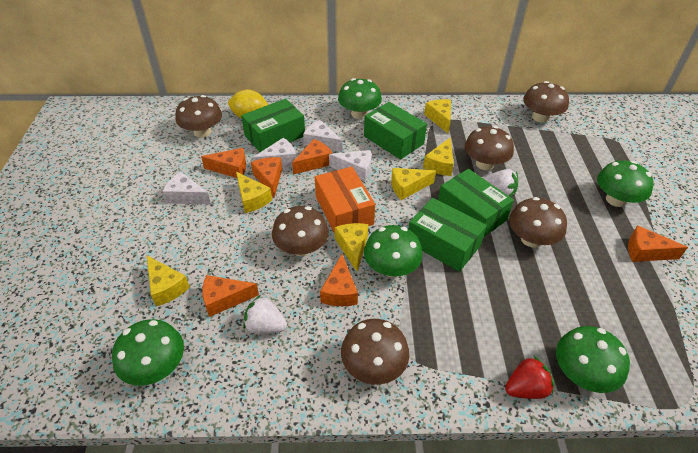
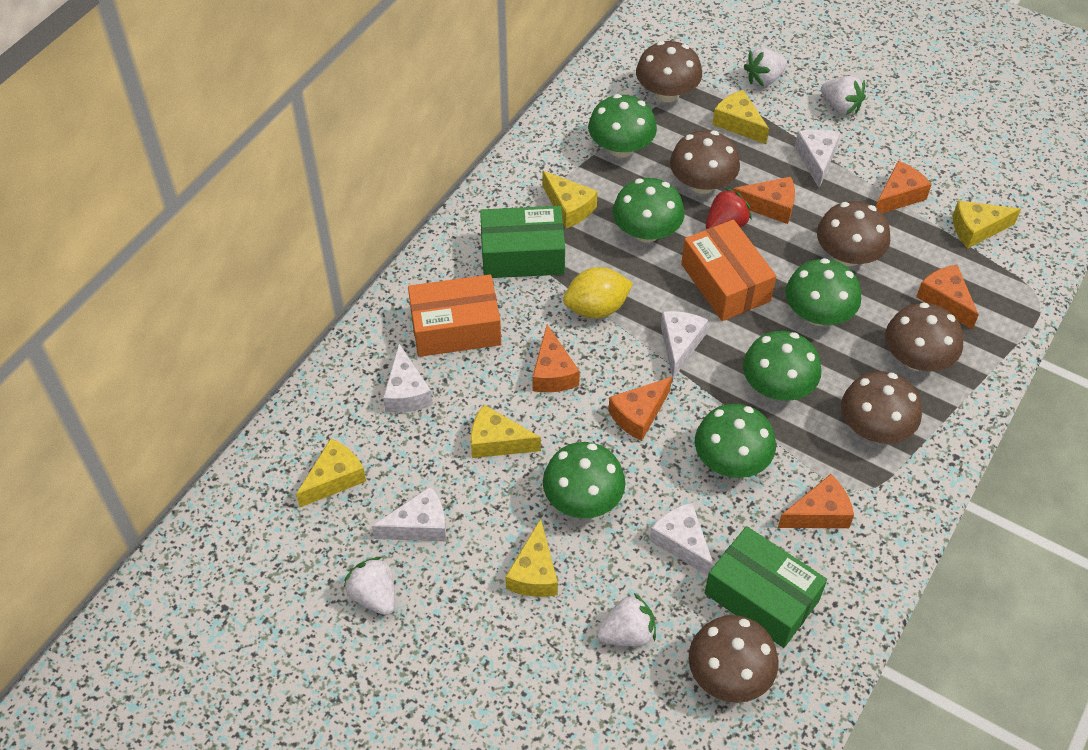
green box: 4 -> 2
green mushroom: 5 -> 6
orange box: 1 -> 2
white cheese: 4 -> 5
white strawberry: 2 -> 4

